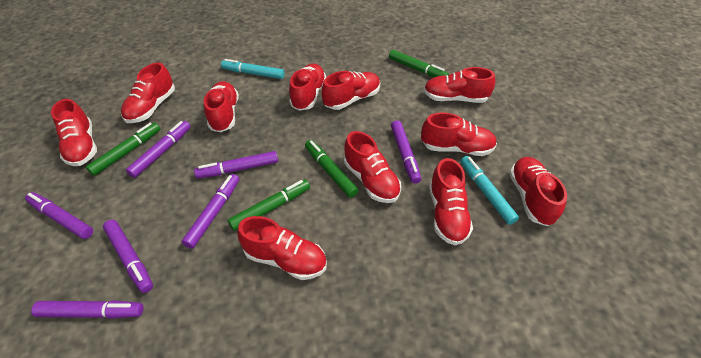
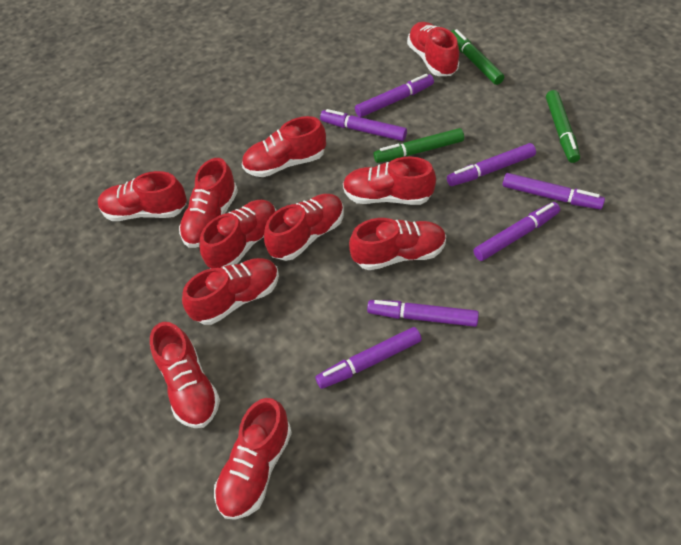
green marker: 4 -> 3
turquoise marker: 2 -> 0

